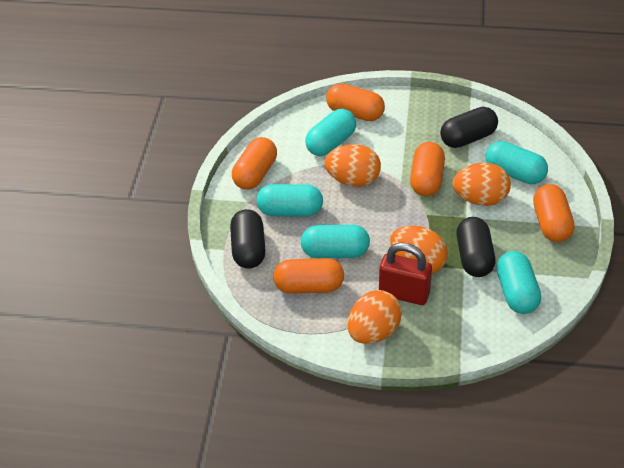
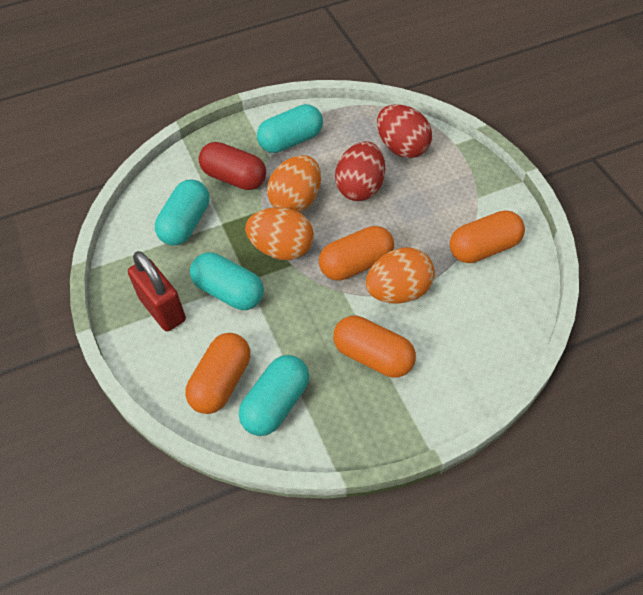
black capsule: 3 -> 0
orange capsule: 5 -> 4
orange egg: 4 -> 3
red capsule: 0 -> 1
red egg: 0 -> 2
turquoise capsule: 5 -> 4

